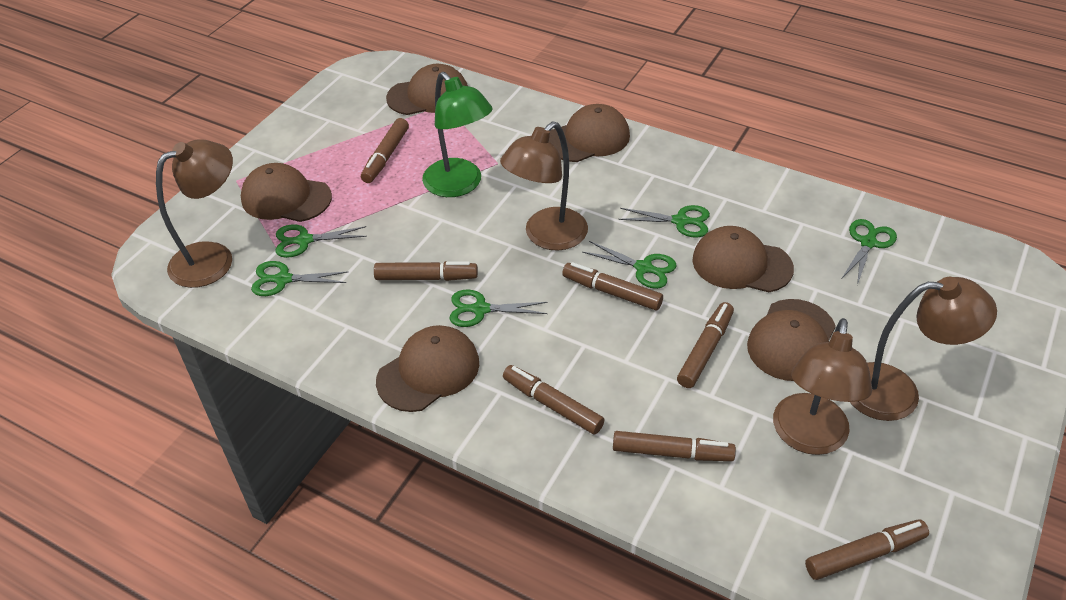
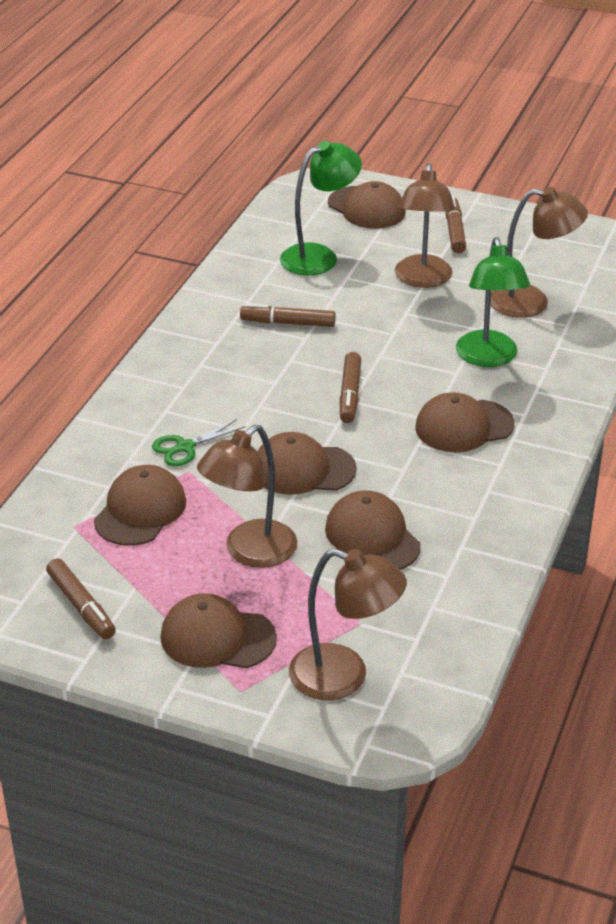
brown marker: 7 -> 4
green lamp: 1 -> 2
green scissors: 6 -> 1

